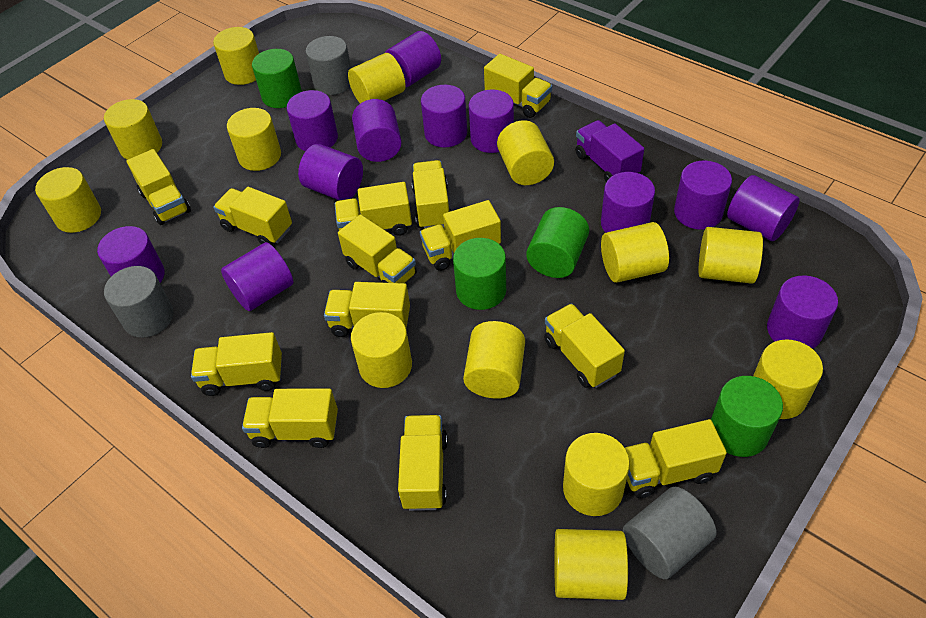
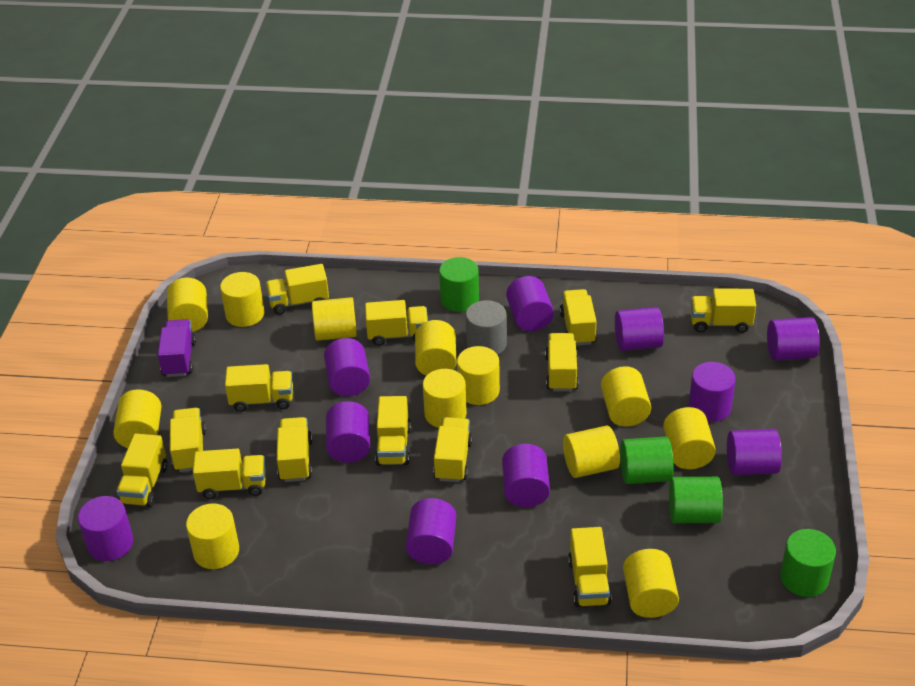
grey cylinder: 3 -> 1
purple cylinder: 12 -> 10
yellow cylinder: 13 -> 12

